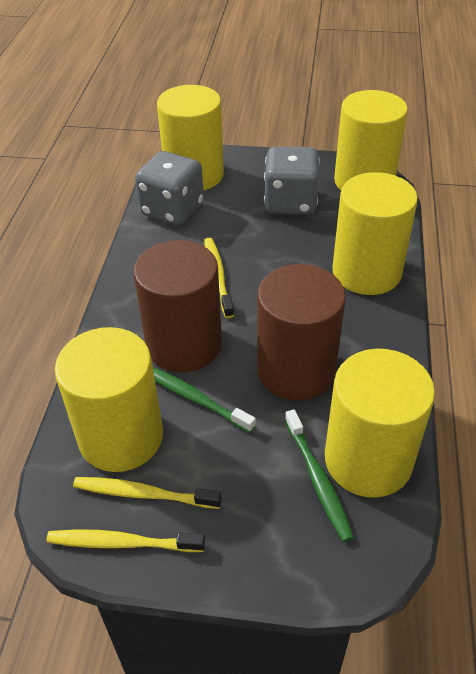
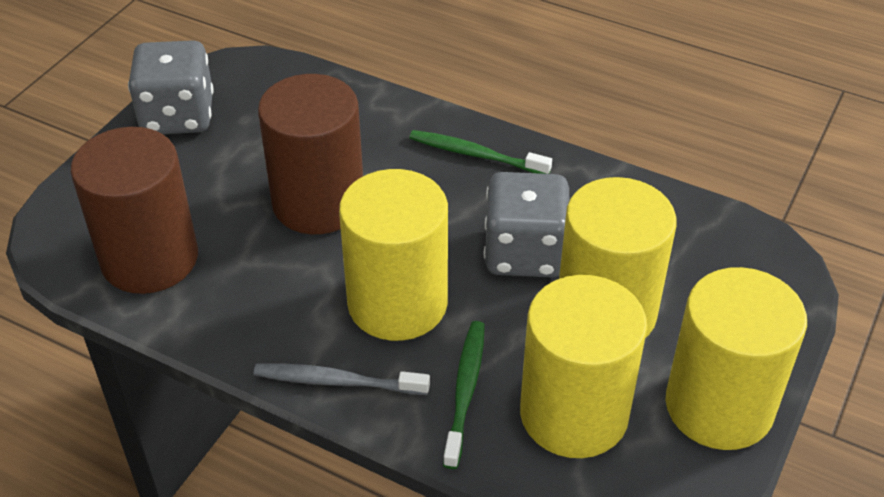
grey toothbrush: 0 -> 1
yellow cylinder: 5 -> 4
yellow toothbrush: 3 -> 0

